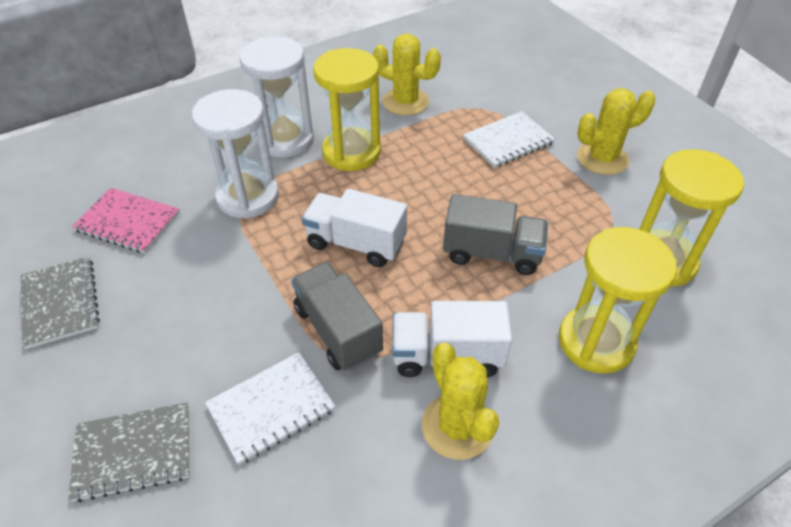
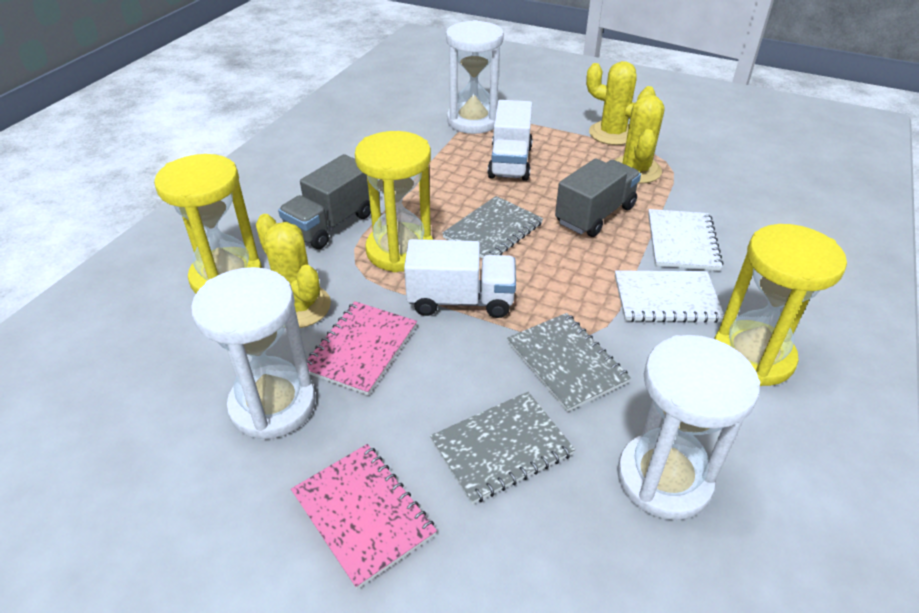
grey notebook: 2 -> 3
pink notebook: 1 -> 2
white hourglass: 2 -> 3

